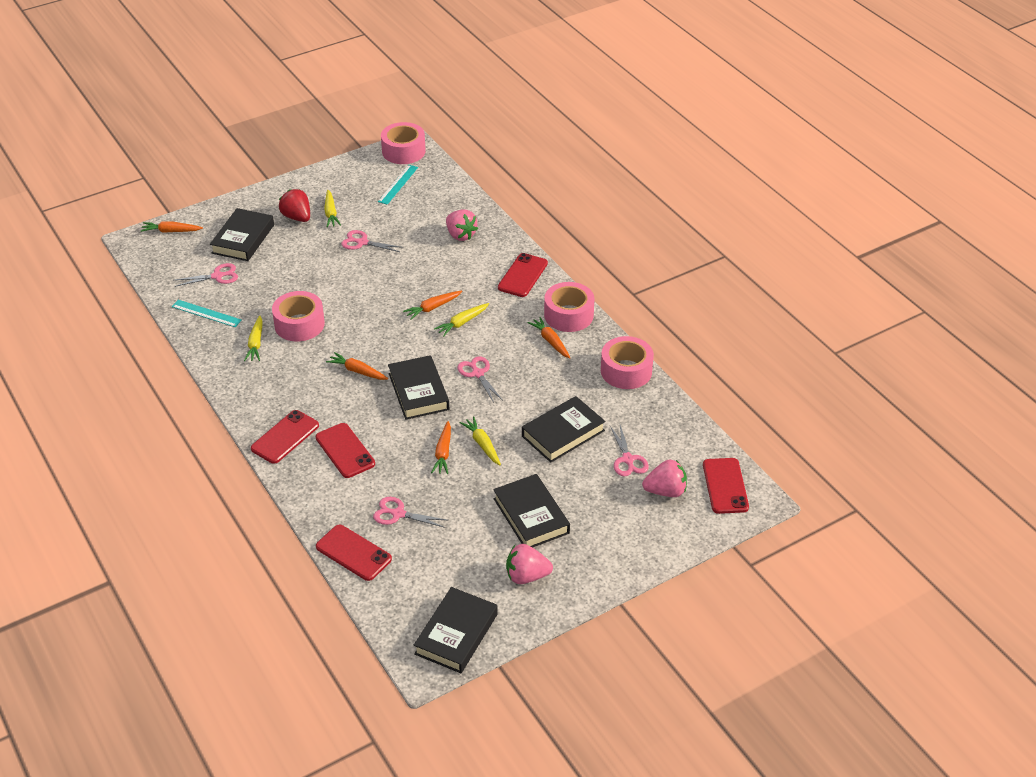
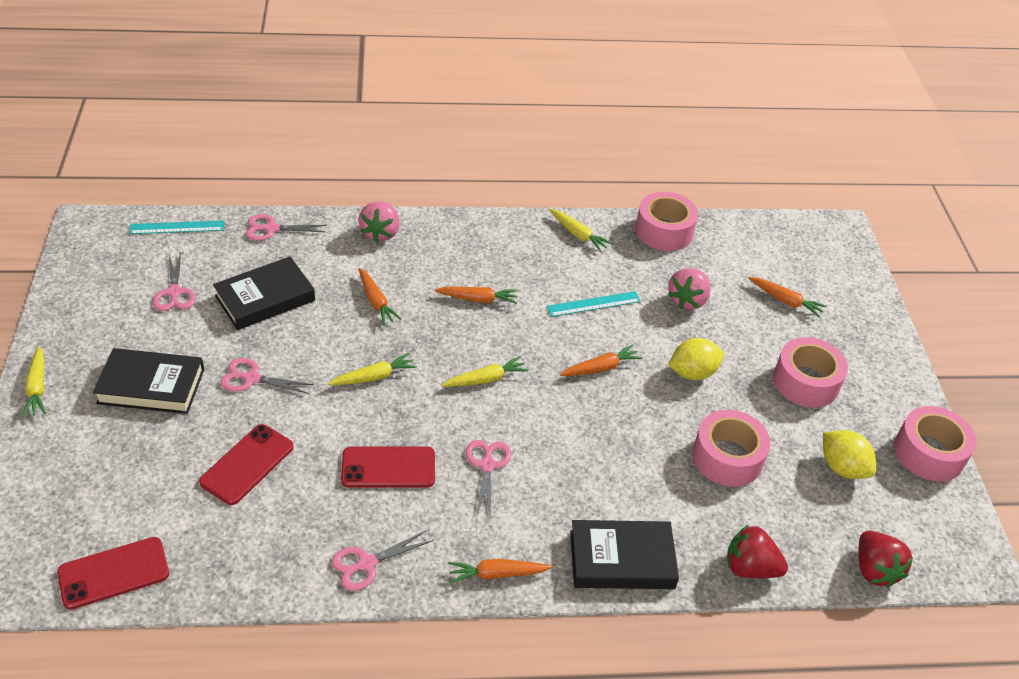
black book: 5 -> 3
pink strawberry: 3 -> 2
red phone: 5 -> 3
red strawberry: 1 -> 2
yellow lemon: 0 -> 2

